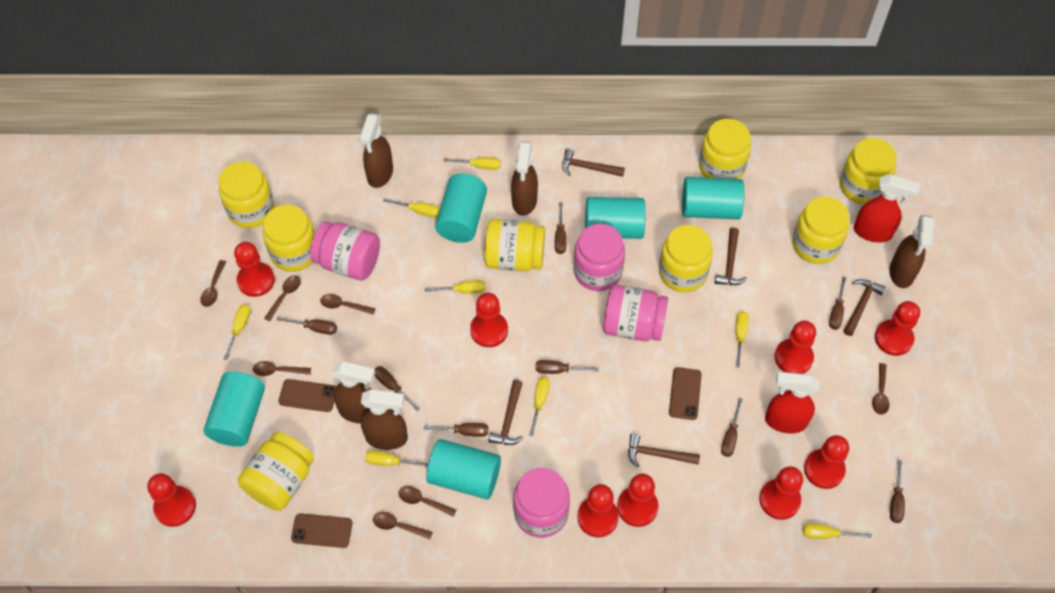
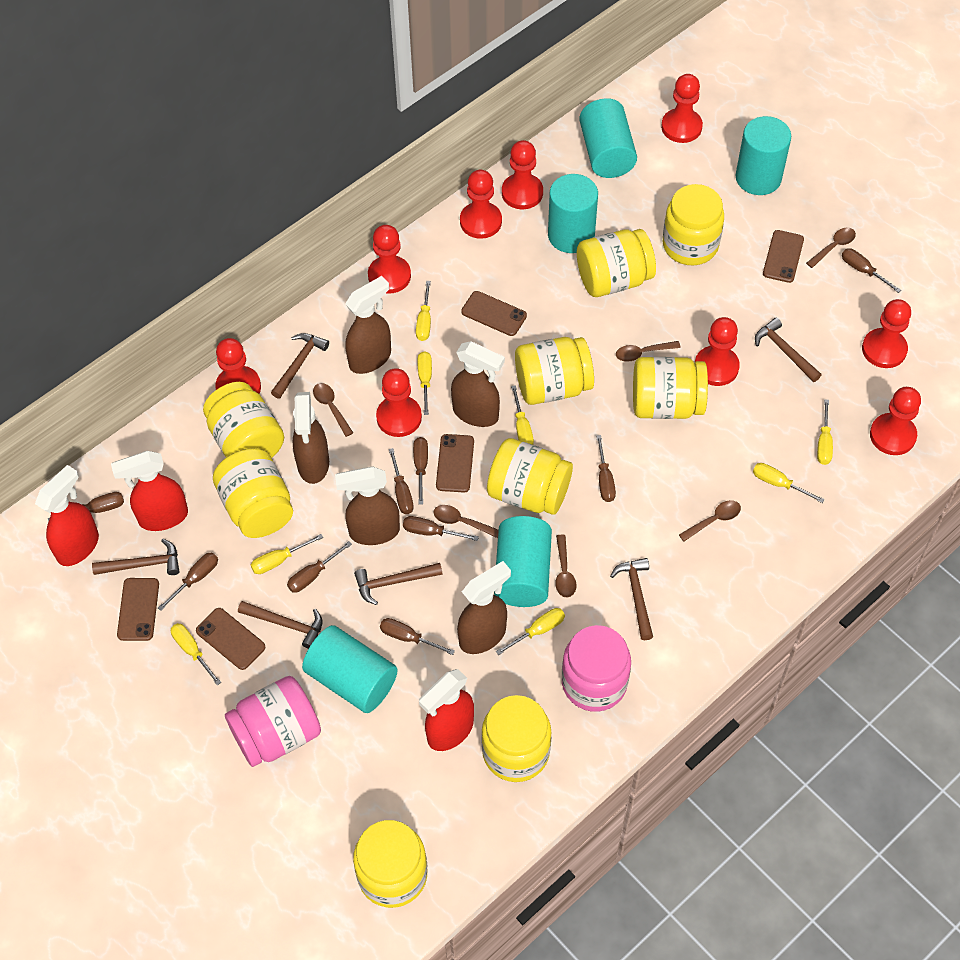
brown hammer: 5 -> 6
brown phone: 3 -> 5
brown screwdriver: 8 -> 9
brown spoon: 7 -> 6
pink jar: 4 -> 2
red spray bottle: 2 -> 3
yellow jar: 8 -> 9

